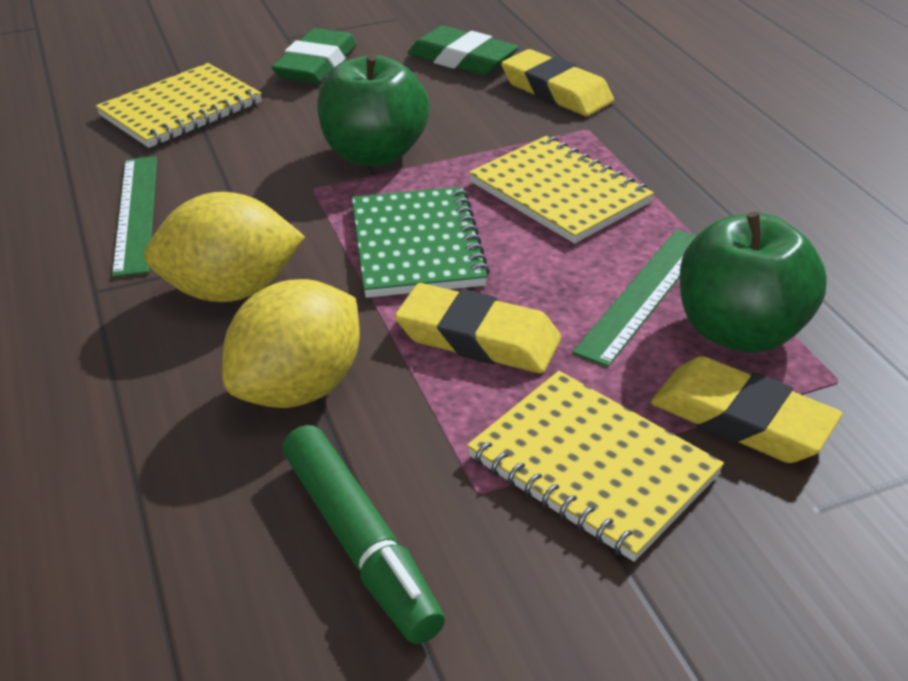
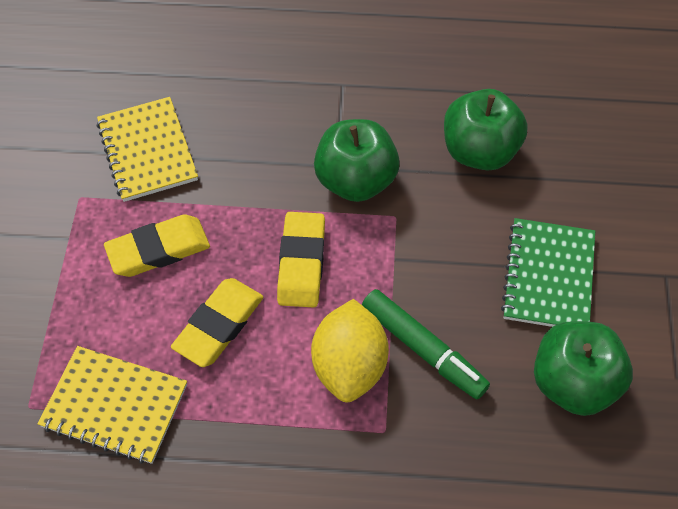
green apple: 2 -> 3
green eraser: 2 -> 0
green ruler: 2 -> 0
yellow lemon: 2 -> 1
yellow notebook: 3 -> 2

